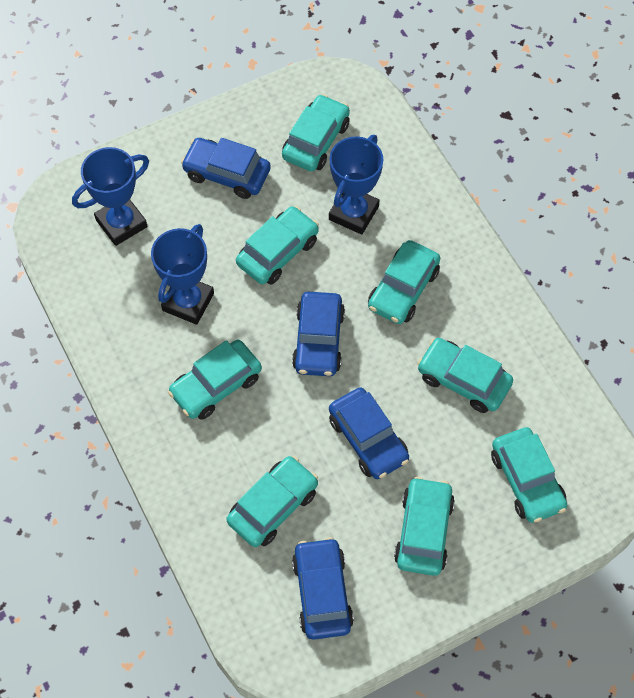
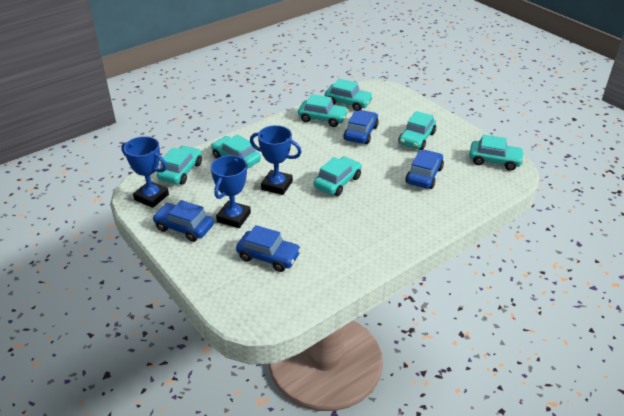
turquoise car: 8 -> 7

